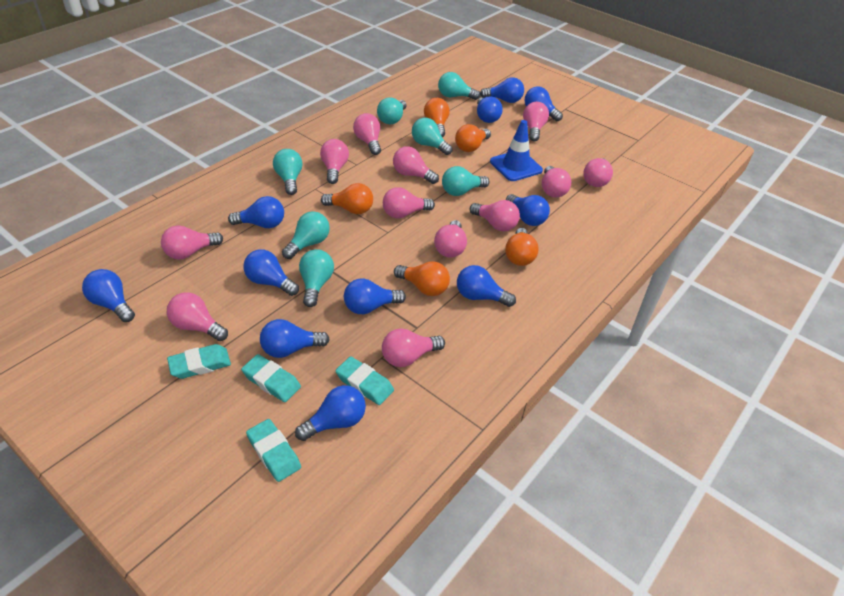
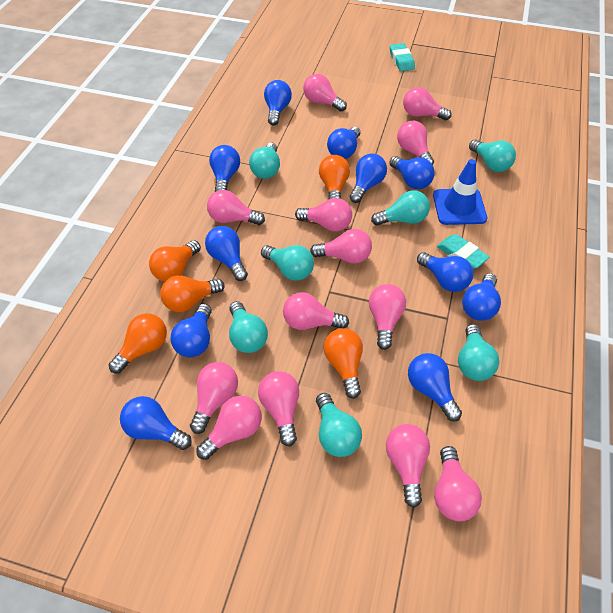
pink light bulb: 12 -> 13
turquoise eraser: 4 -> 2

